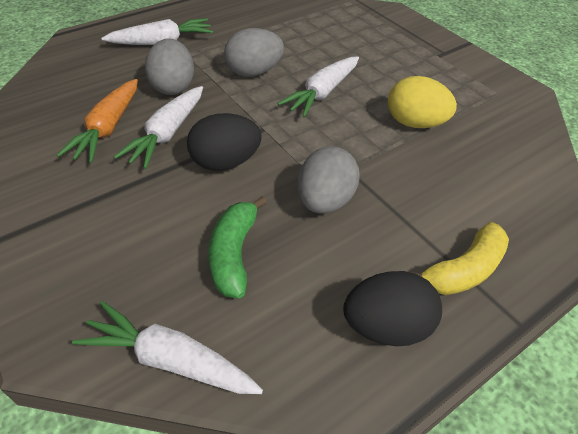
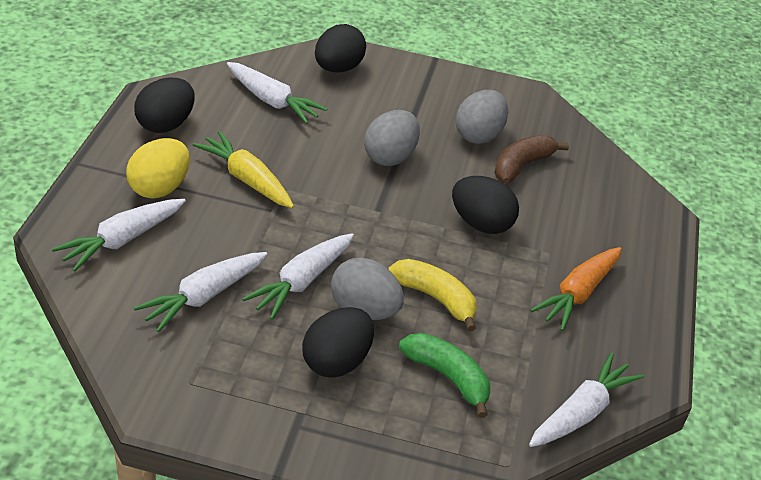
black egg: 2 -> 4
brown banana: 0 -> 1
white carrot: 4 -> 5
yellow carrot: 0 -> 1

